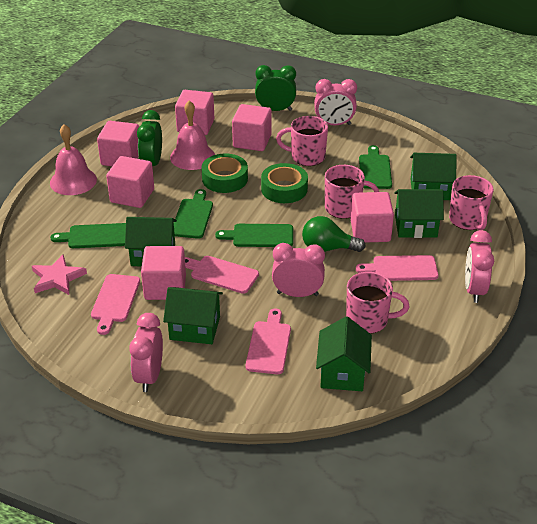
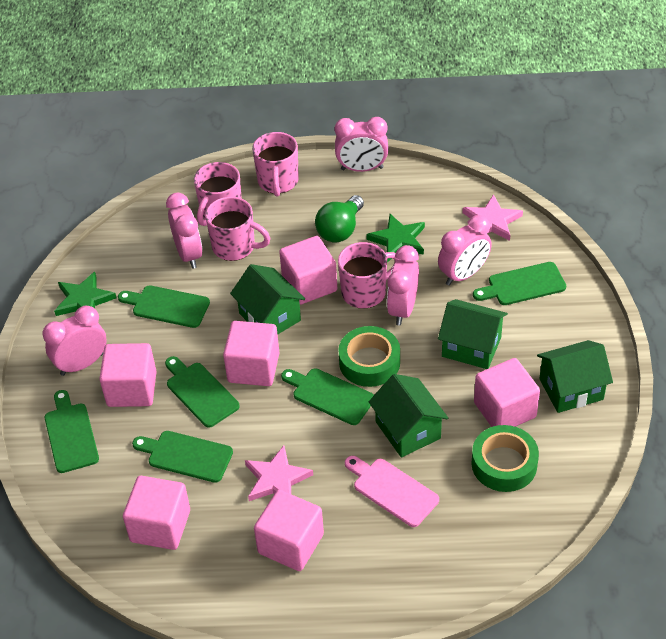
green clock: 2 -> 0
green cutting board: 4 -> 6
green house: 5 -> 4
green star: 0 -> 2
pink bell: 2 -> 0
pink clock: 4 -> 5
pink cutting board: 4 -> 1
pink star: 1 -> 2

